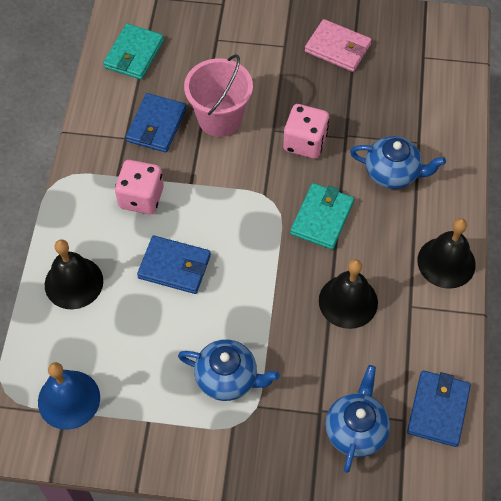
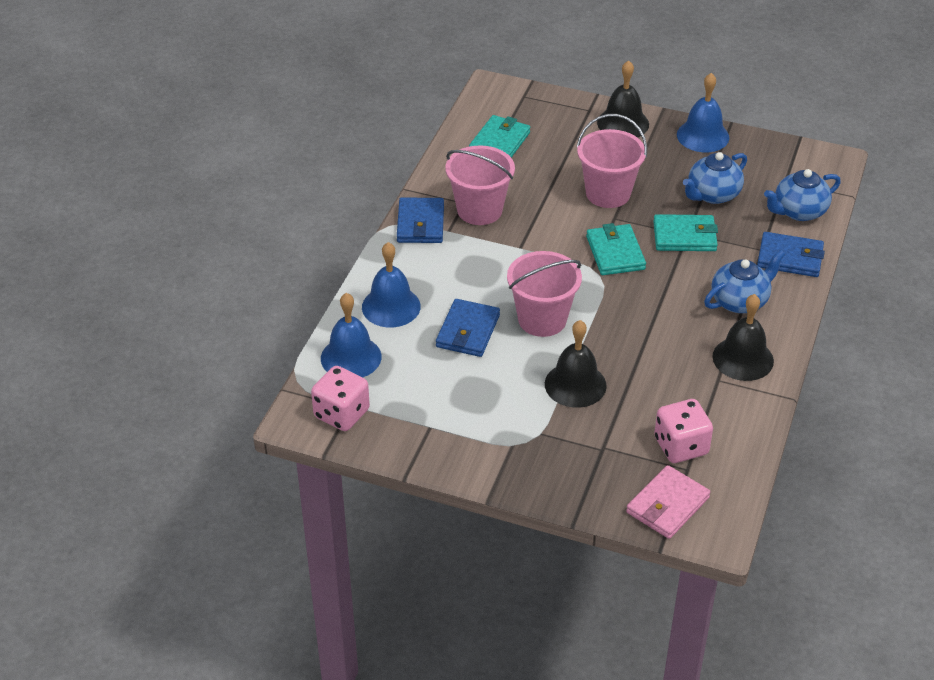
blue bell: 1 -> 3
pink bucket: 1 -> 3
turquoise wallet: 2 -> 3

